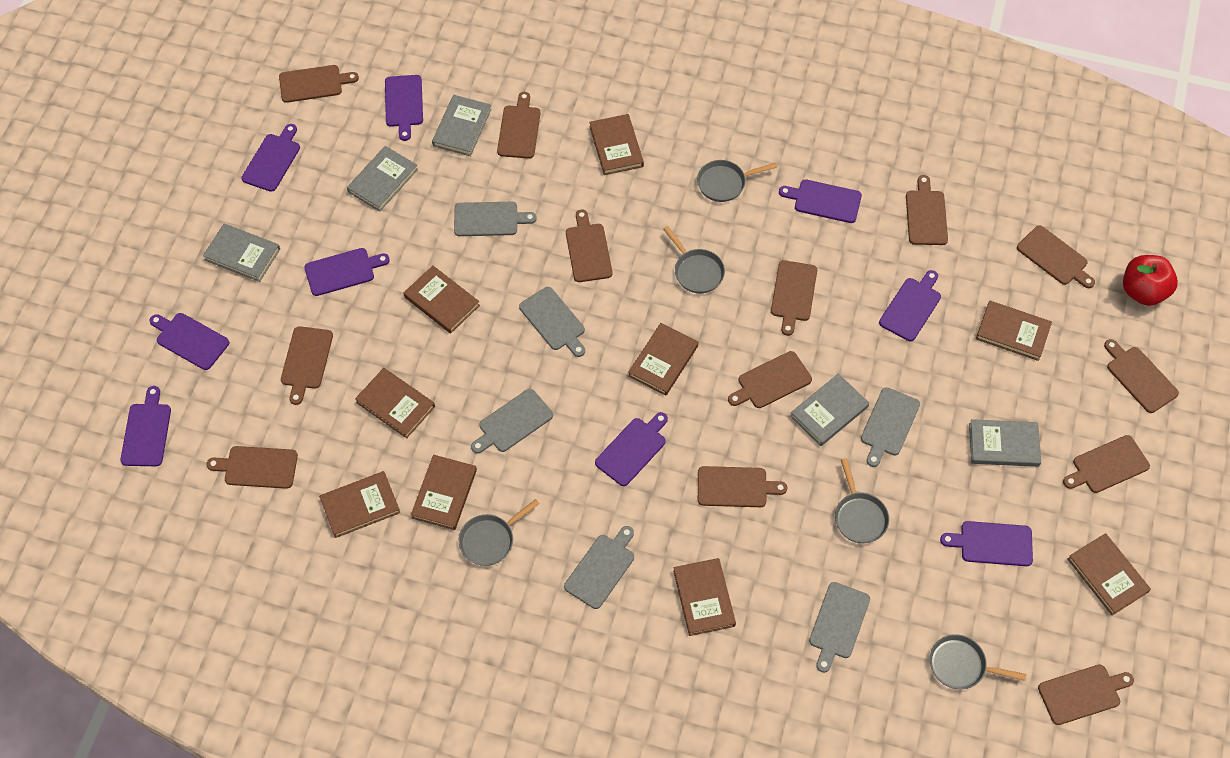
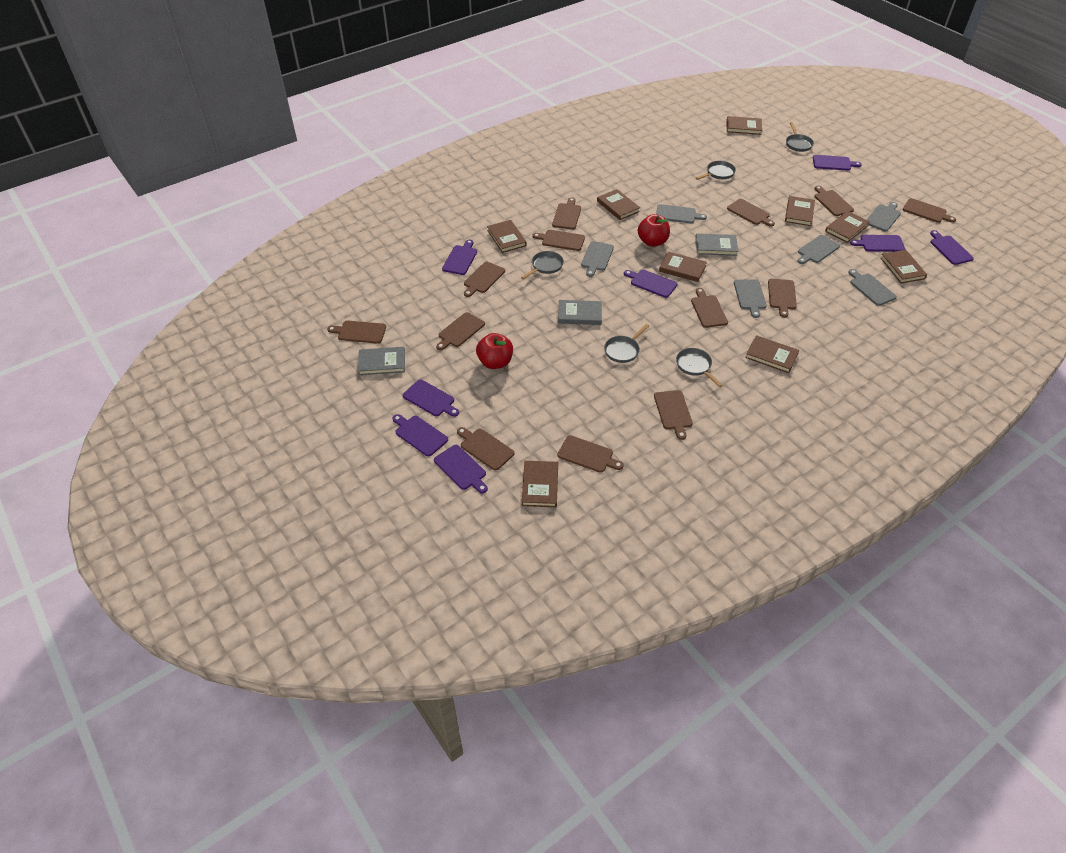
grey book: 5 -> 3
purple cutting board: 9 -> 8
red apple: 1 -> 2

